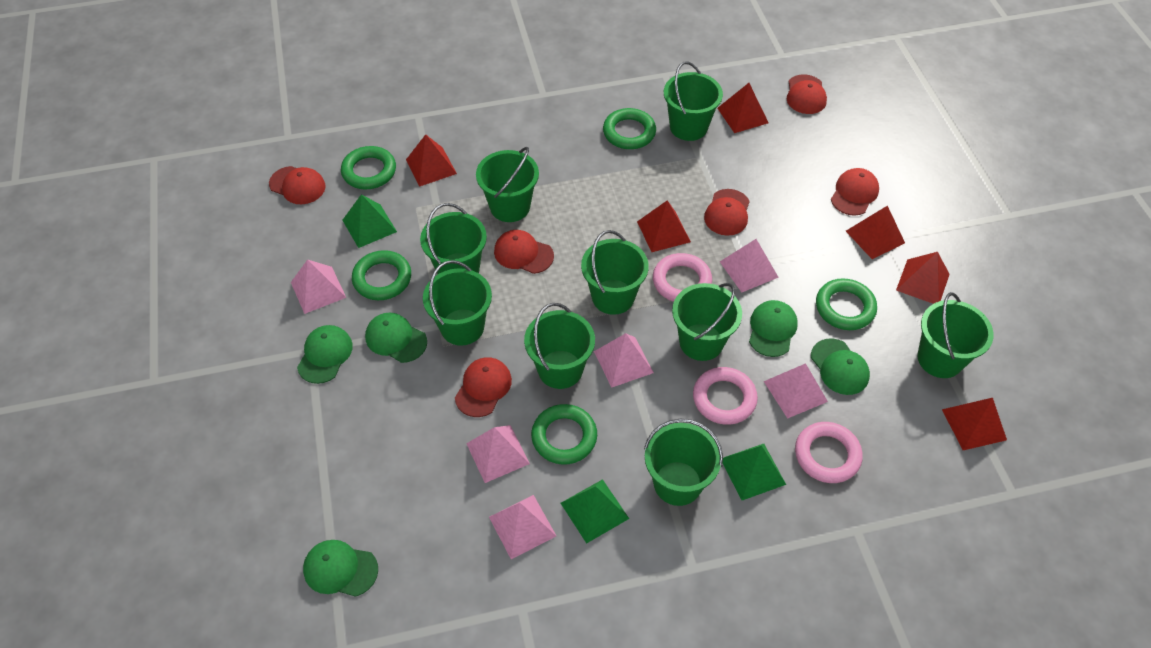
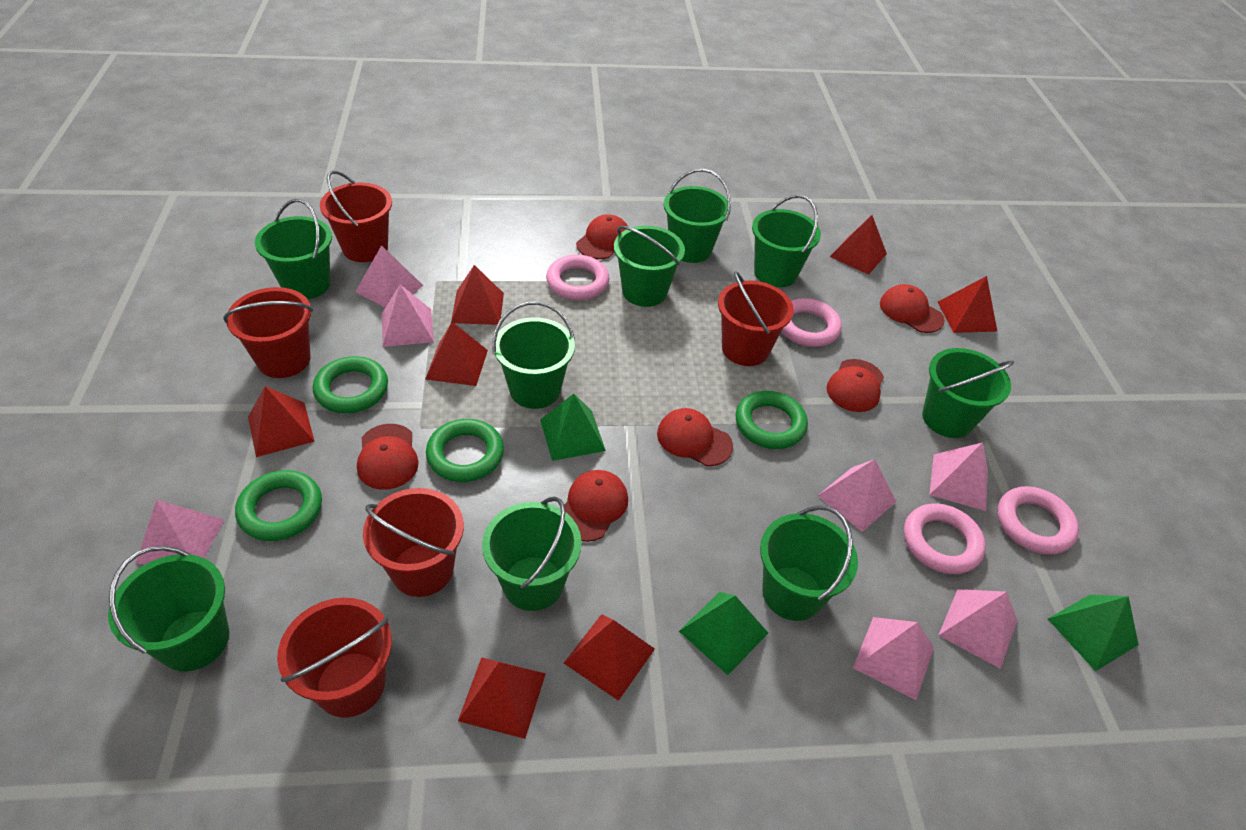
green cap: 5 -> 0
green ring: 5 -> 4
pink pyramid: 6 -> 7
pink ring: 3 -> 4
red bucket: 0 -> 5
red pyramid: 6 -> 7

